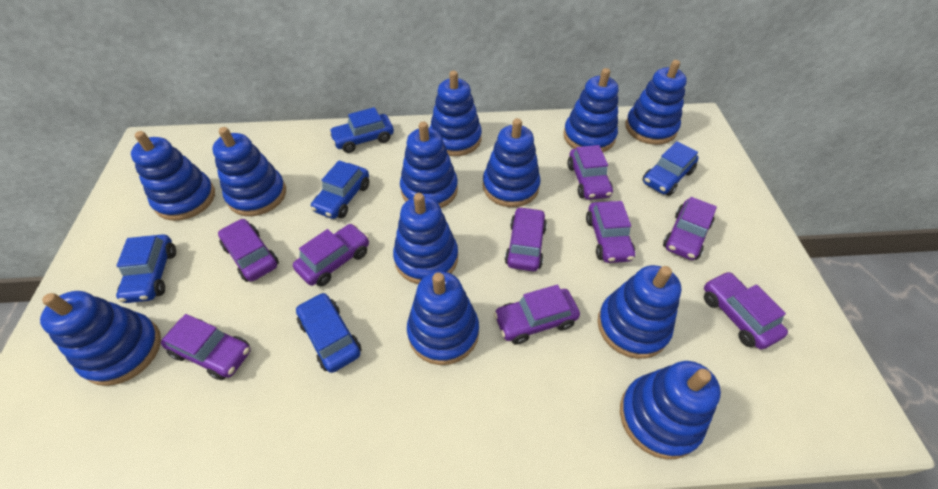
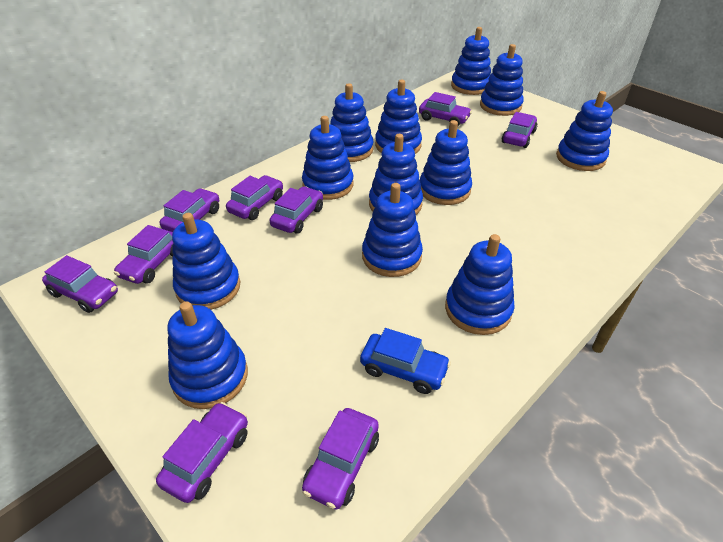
blue car: 5 -> 1

